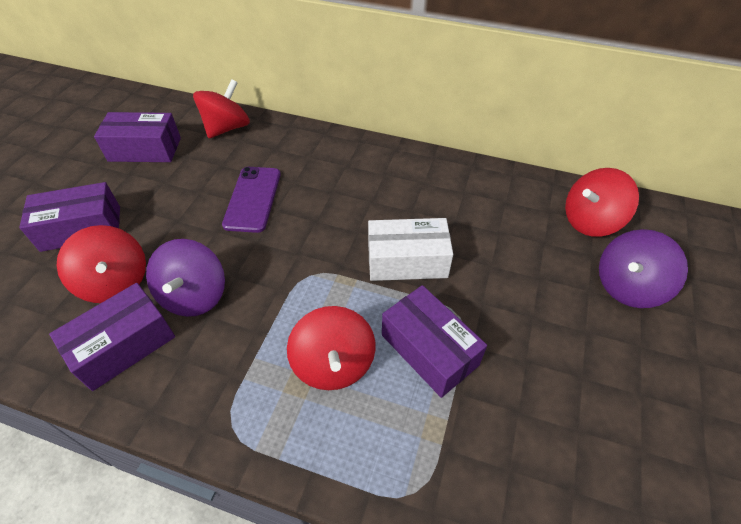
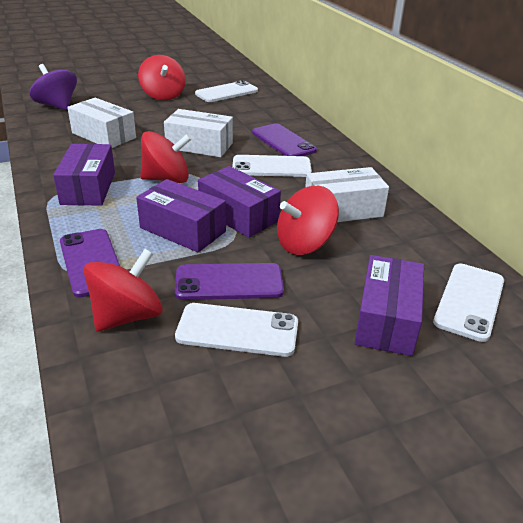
purple phone: 1 -> 3
purple spinning top: 2 -> 1
white box: 1 -> 3
white phone: 0 -> 4

